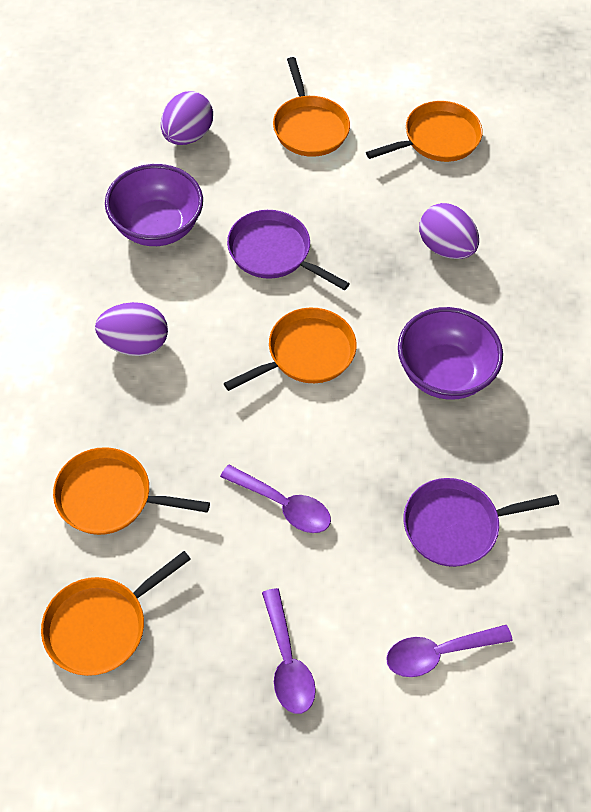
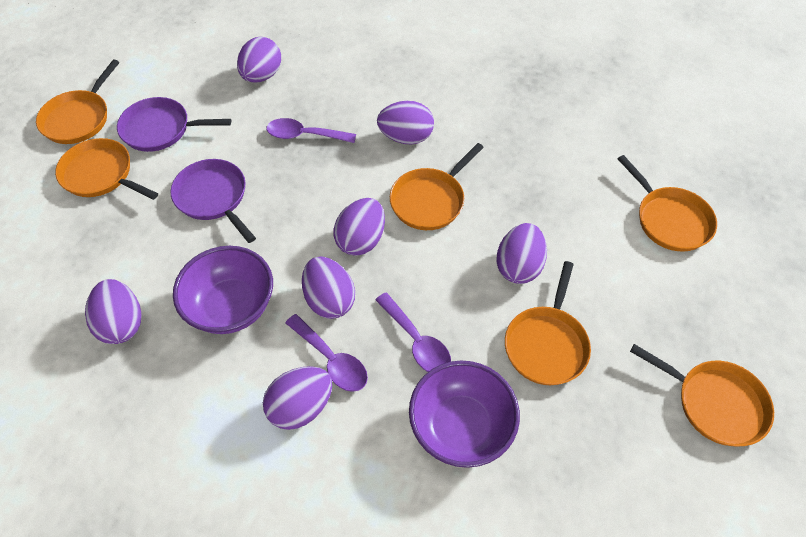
orange pan: 5 -> 6
purple egg: 3 -> 7

